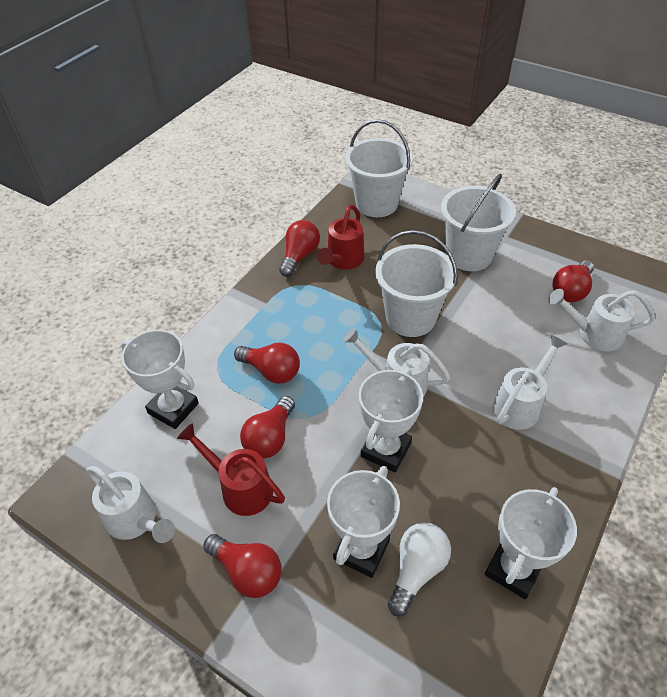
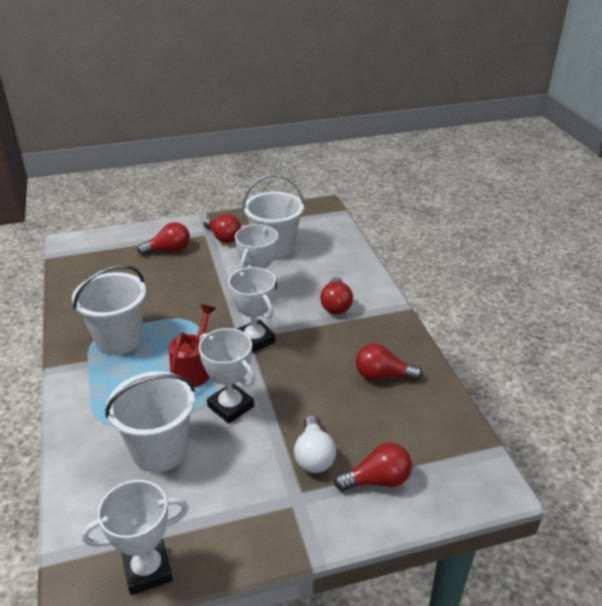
red watering can: 2 -> 1
white watering can: 4 -> 0

